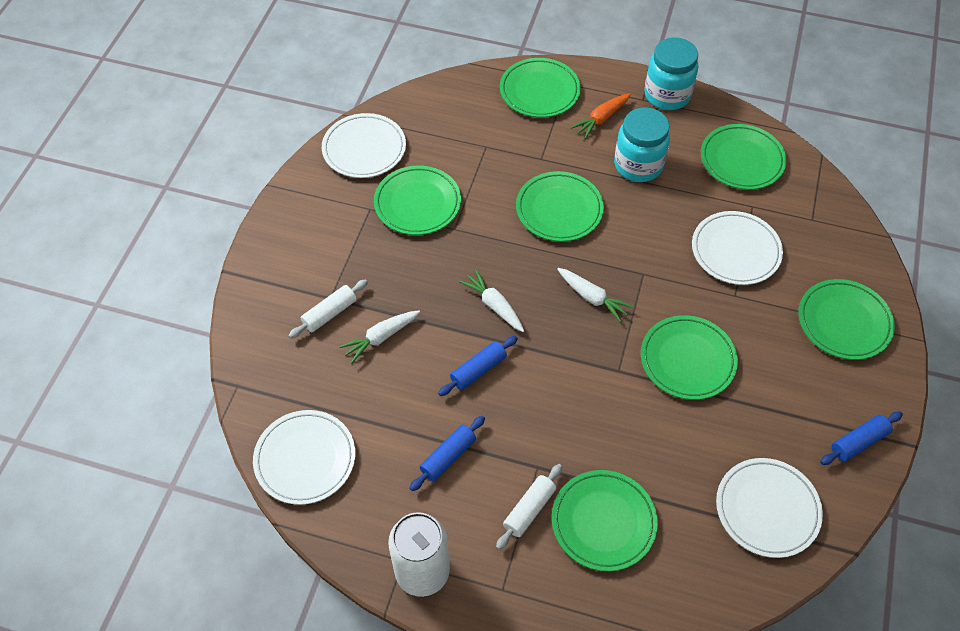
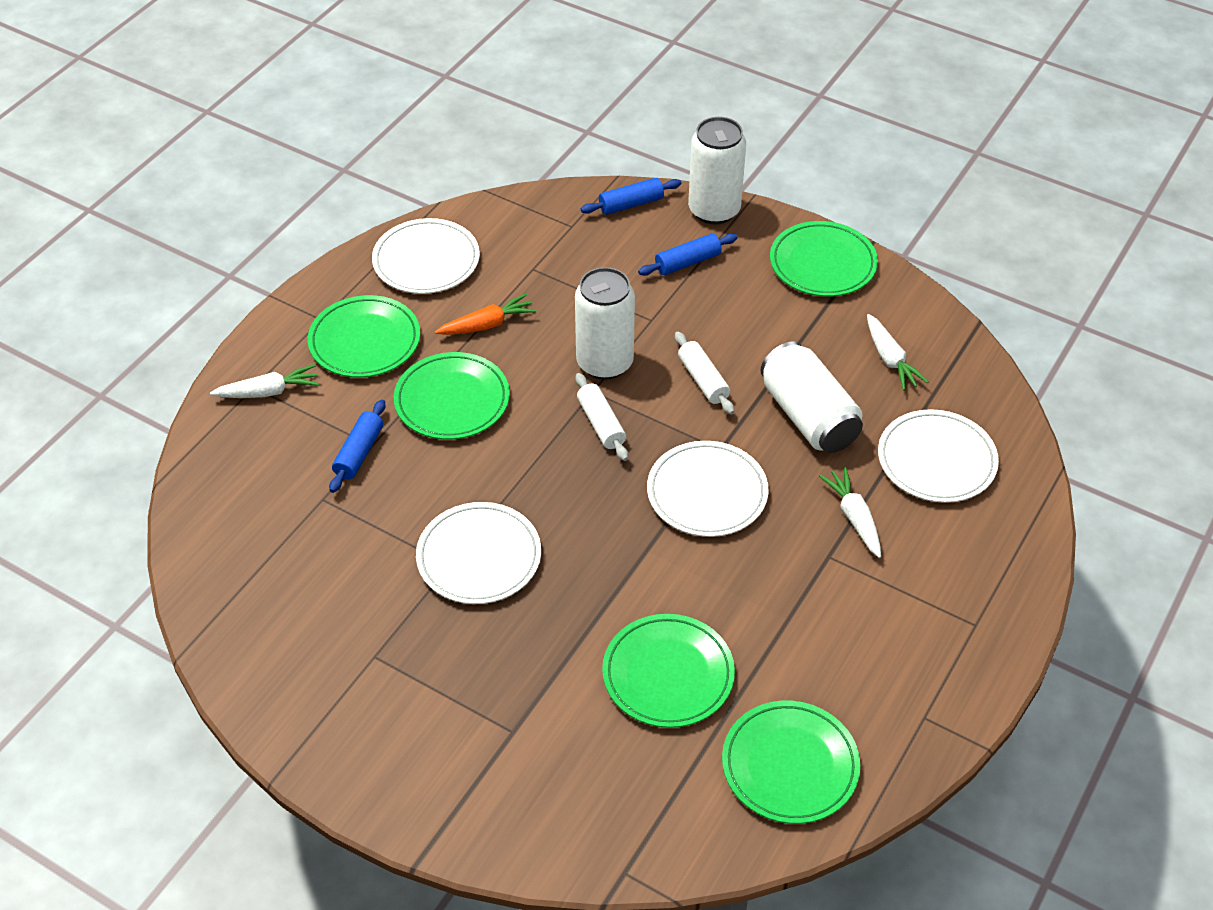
green plate: 7 -> 5
turquoise jar: 2 -> 0
white can: 1 -> 3

